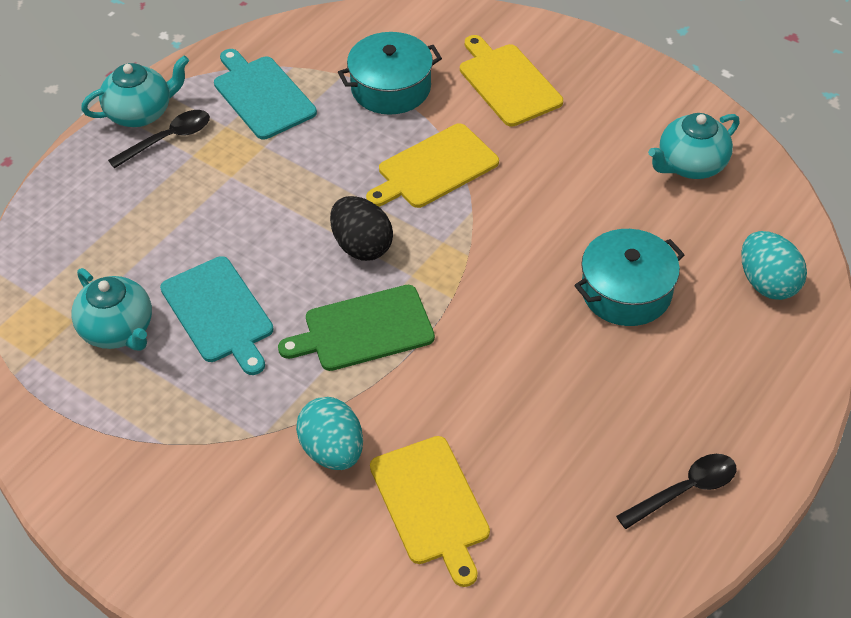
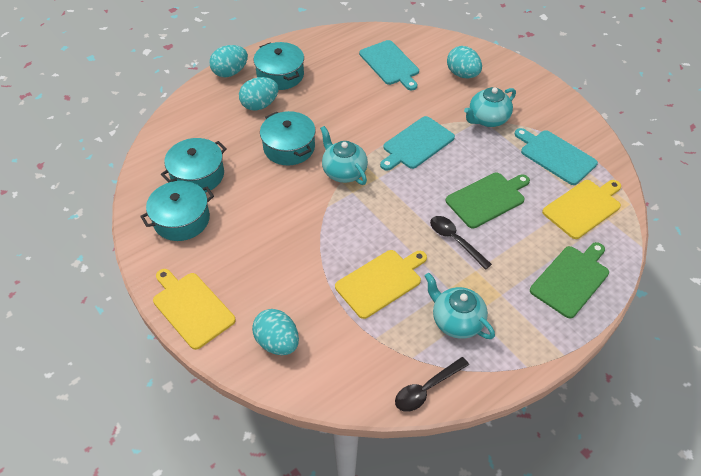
black egg: 1 -> 0
green cutting board: 1 -> 2
turquoise cutting board: 2 -> 3
turquoise egg: 2 -> 4
turquoise pot: 2 -> 4

